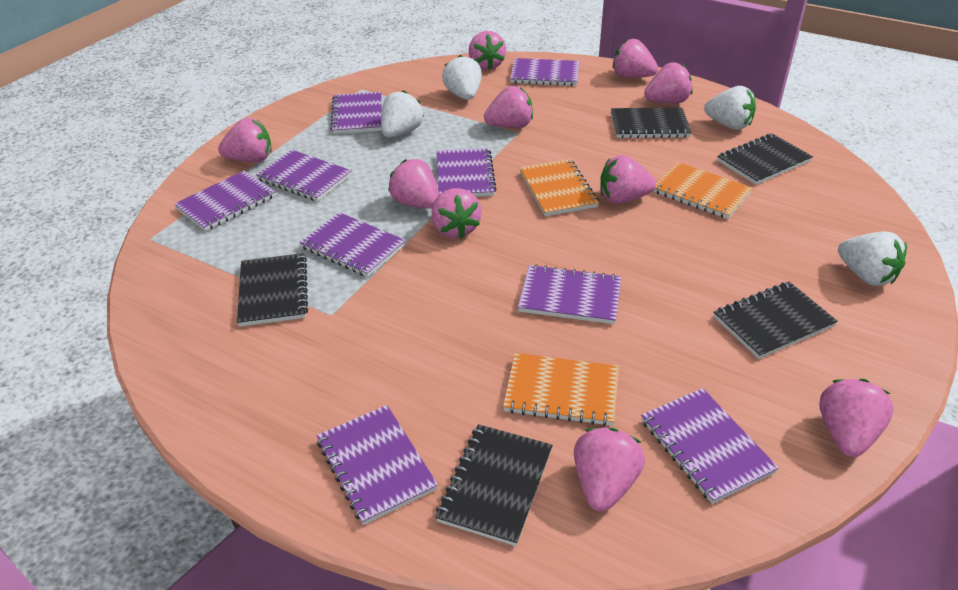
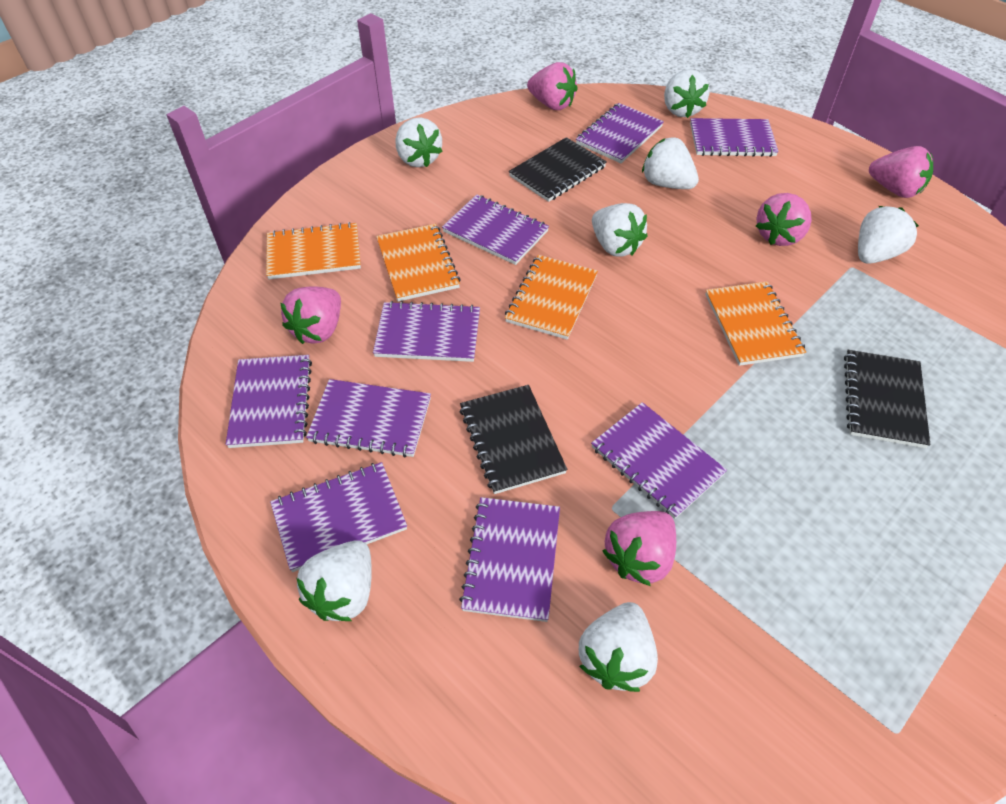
black notebook: 5 -> 3
orange notebook: 3 -> 4
pink strawberry: 10 -> 5
white strawberry: 4 -> 7

